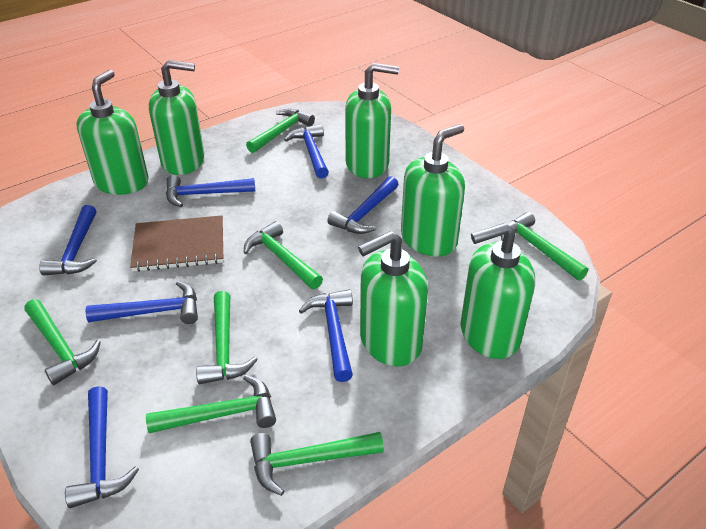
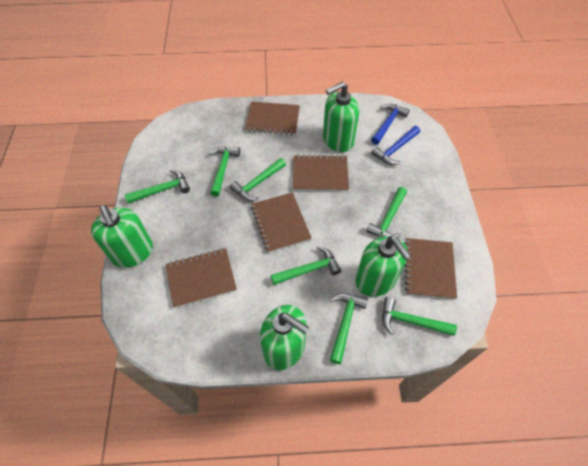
blue hammer: 7 -> 2
brown notebook: 1 -> 5
green soap dispenser: 6 -> 4

